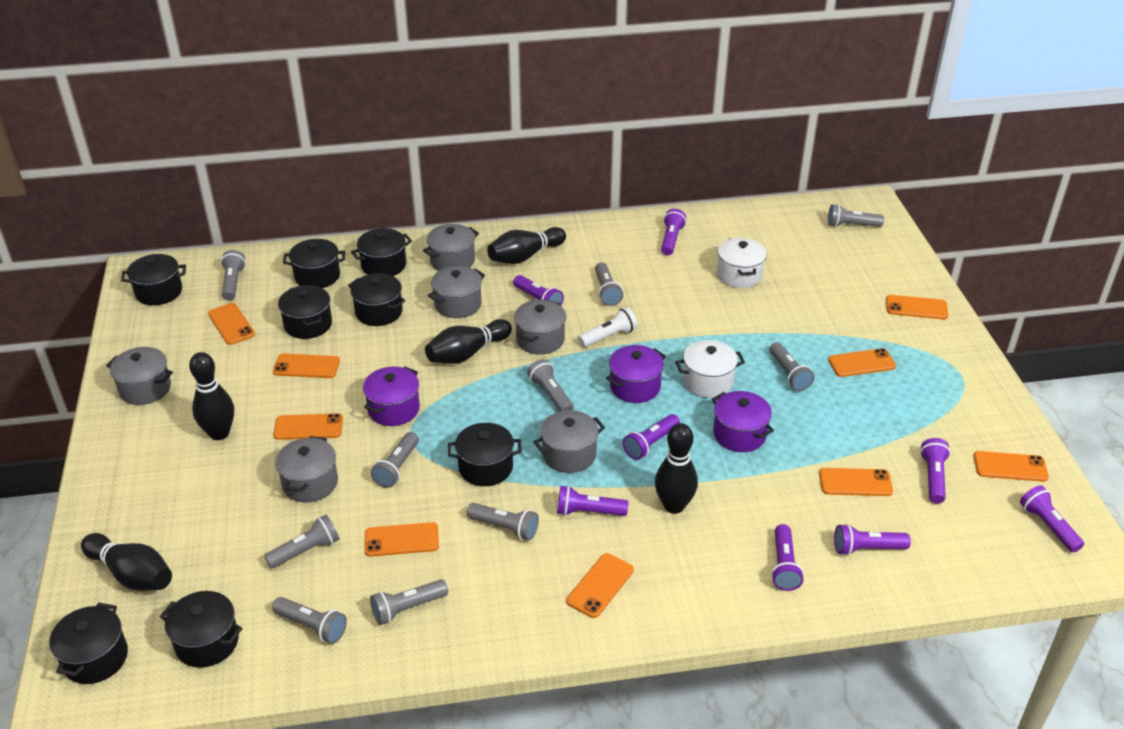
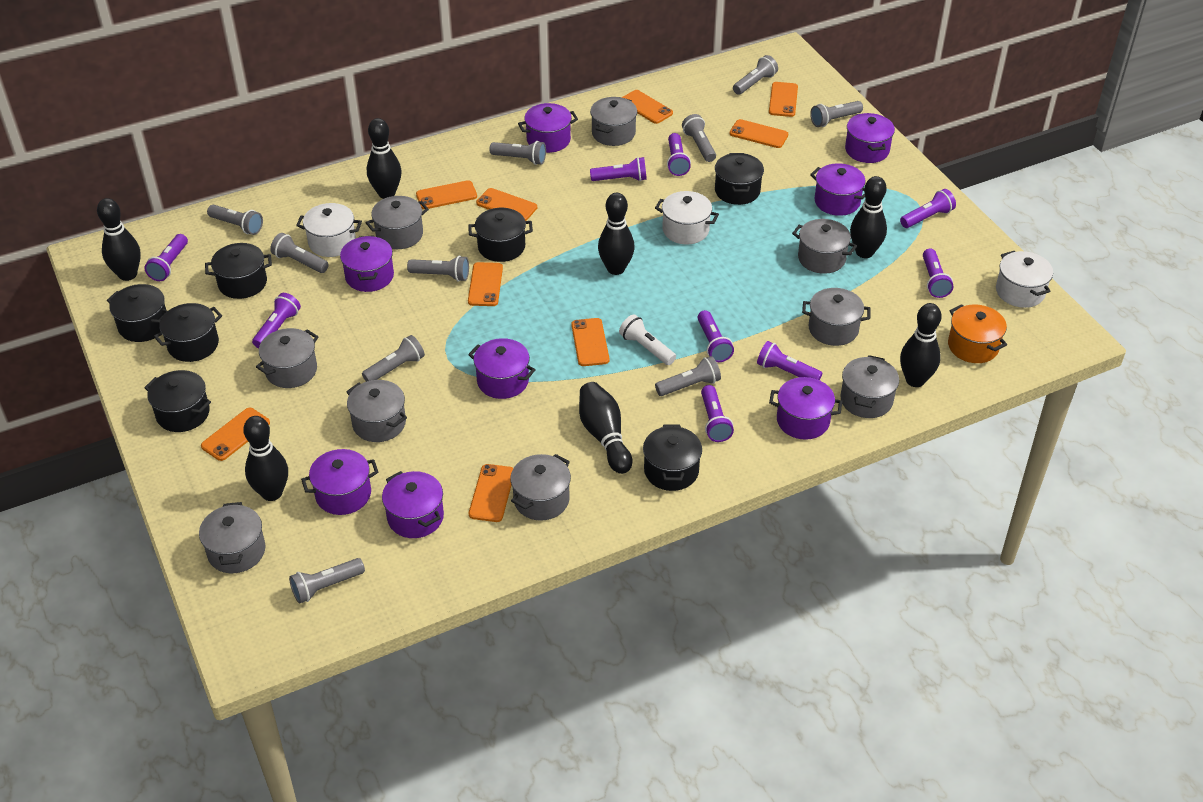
black bowling pin: 5 -> 7
black pot: 8 -> 7
grey pot: 6 -> 9
orange pot: 0 -> 1
purple flashlight: 8 -> 9
purple pot: 3 -> 8
white pot: 2 -> 3

